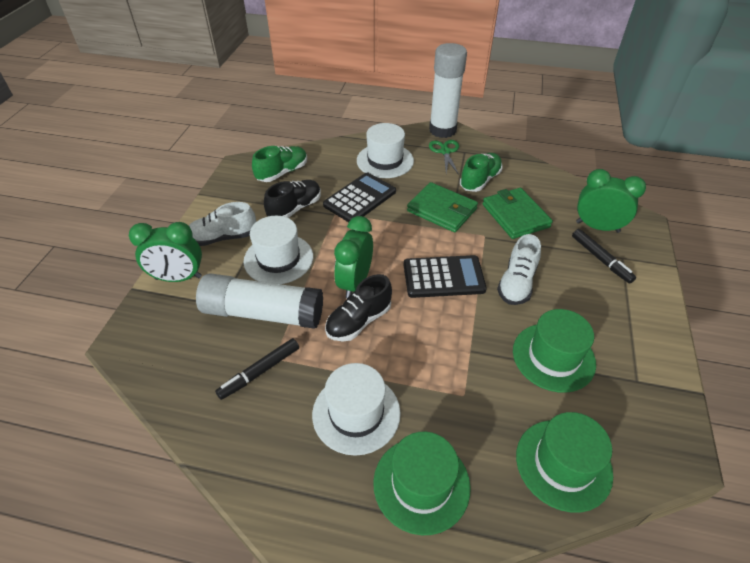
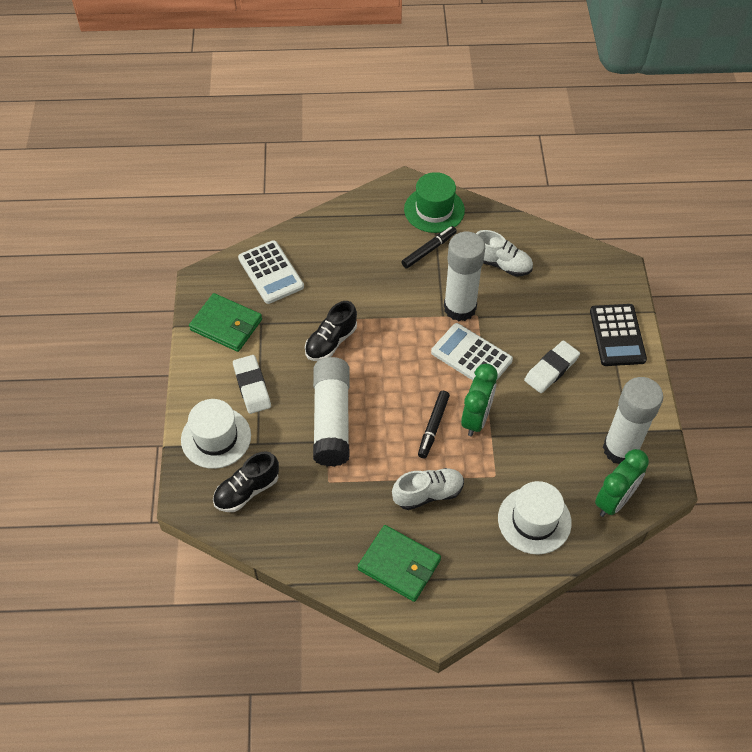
black calculator: 2 -> 1
green clock: 3 -> 2
green hat: 3 -> 1
green scissors: 1 -> 0
green shoe: 2 -> 0
white calculator: 0 -> 2
white eraser: 0 -> 2
white glue stick: 2 -> 3
white hat: 3 -> 2

